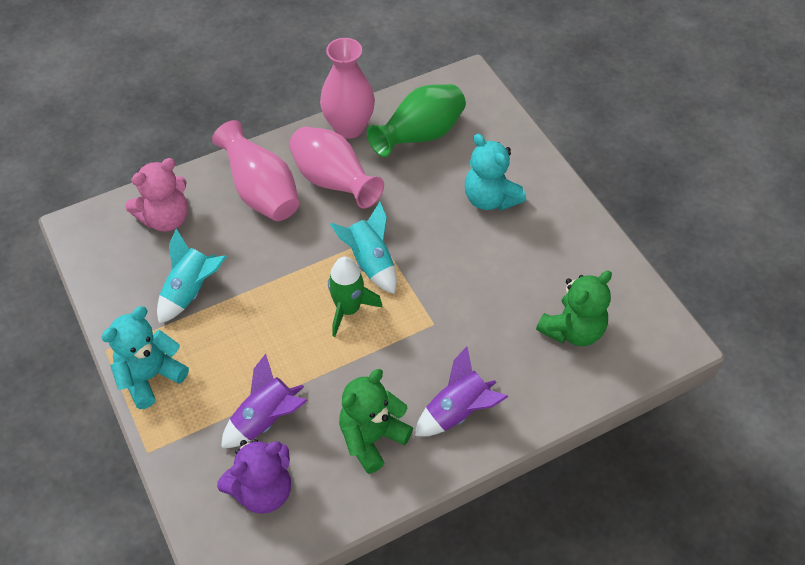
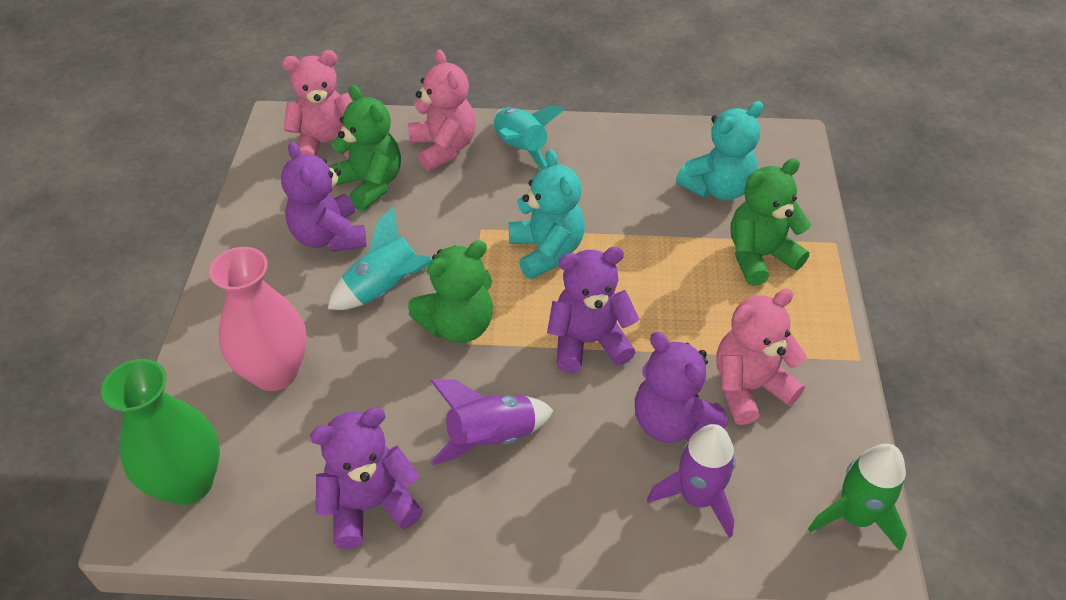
green teddy bear: 2 -> 3
pink teddy bear: 1 -> 3
pink vase: 3 -> 1
purple teddy bear: 1 -> 4

